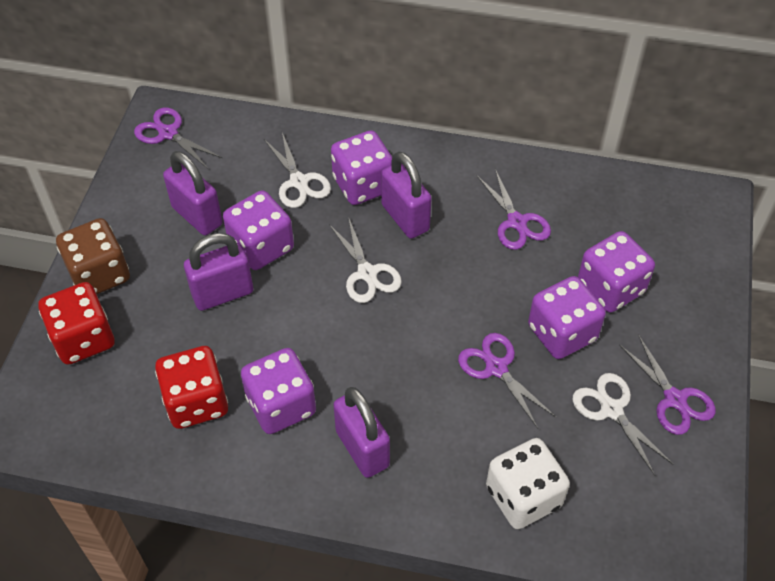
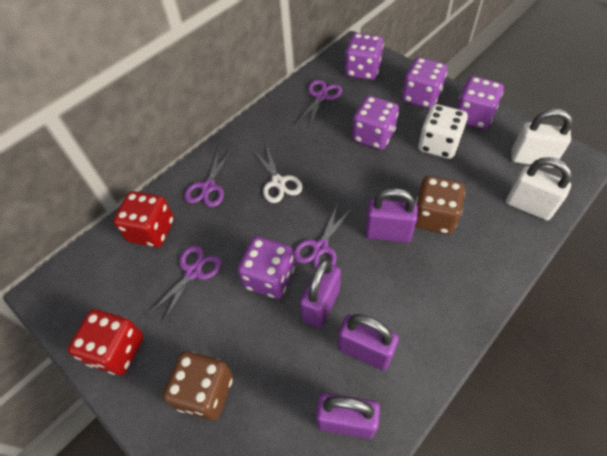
brown dice: 1 -> 2
white padlock: 0 -> 2
white scissors: 3 -> 1

